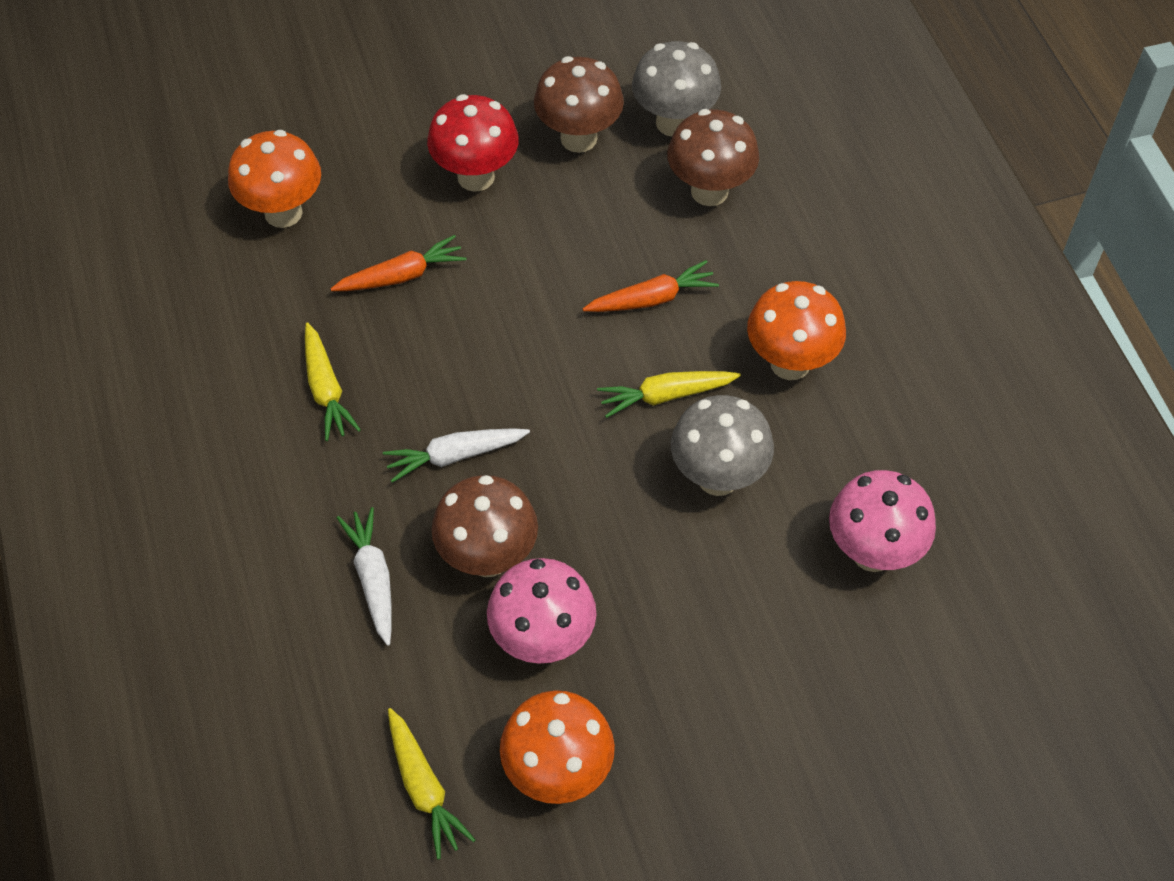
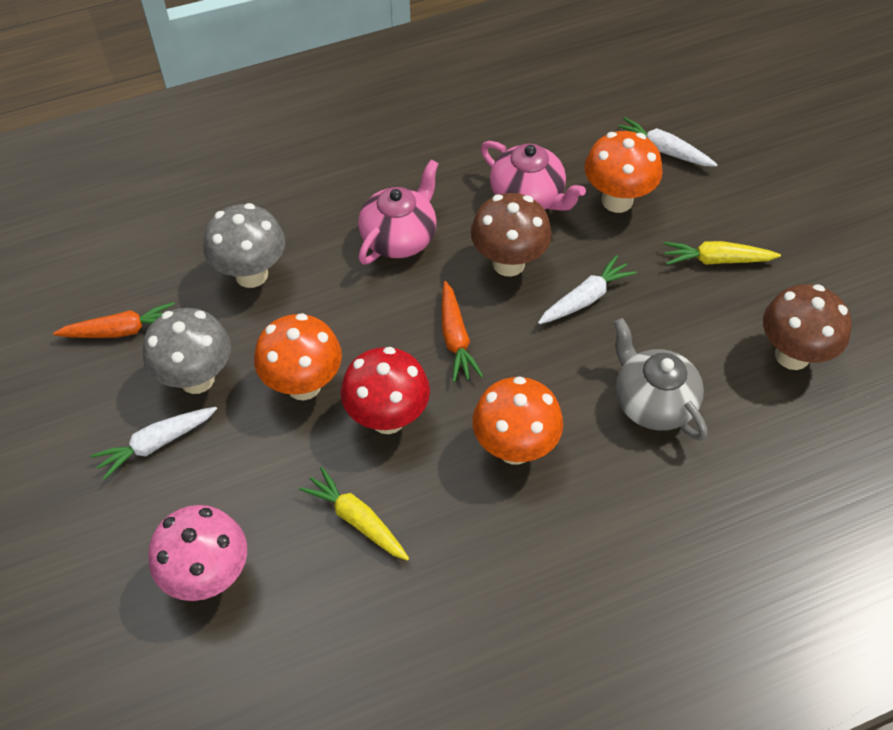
brown mushroom: 3 -> 2
grey teapot: 0 -> 1
pink mushroom: 2 -> 1
pink teapot: 0 -> 2
white carrot: 2 -> 3
yellow carrot: 3 -> 2

